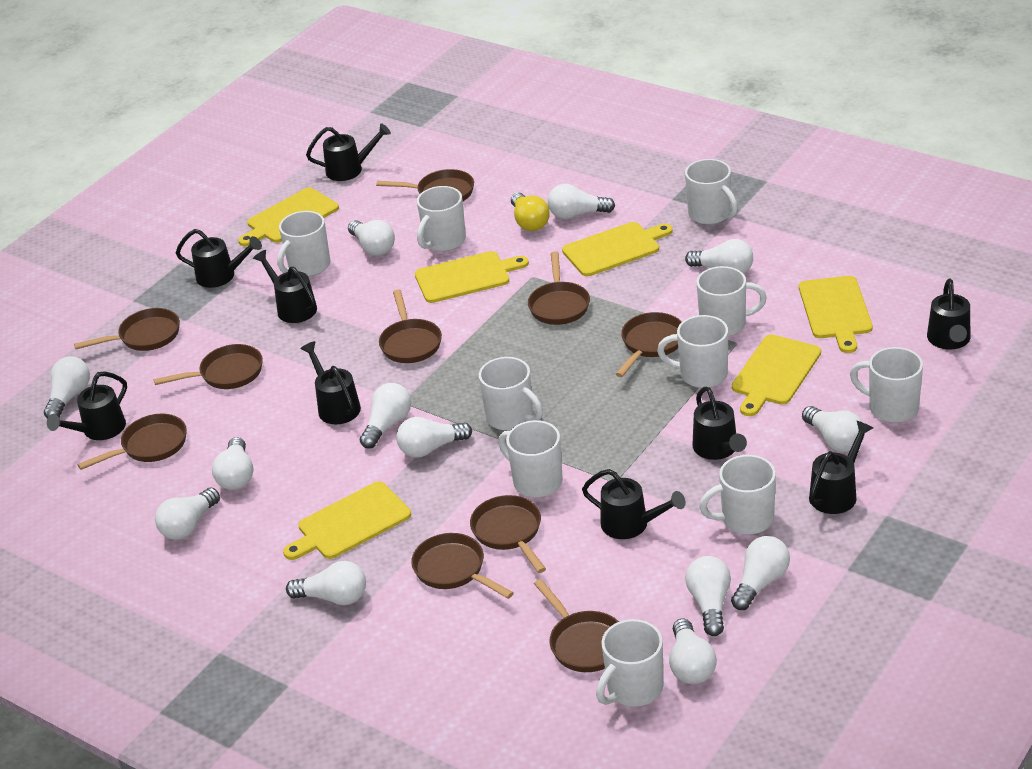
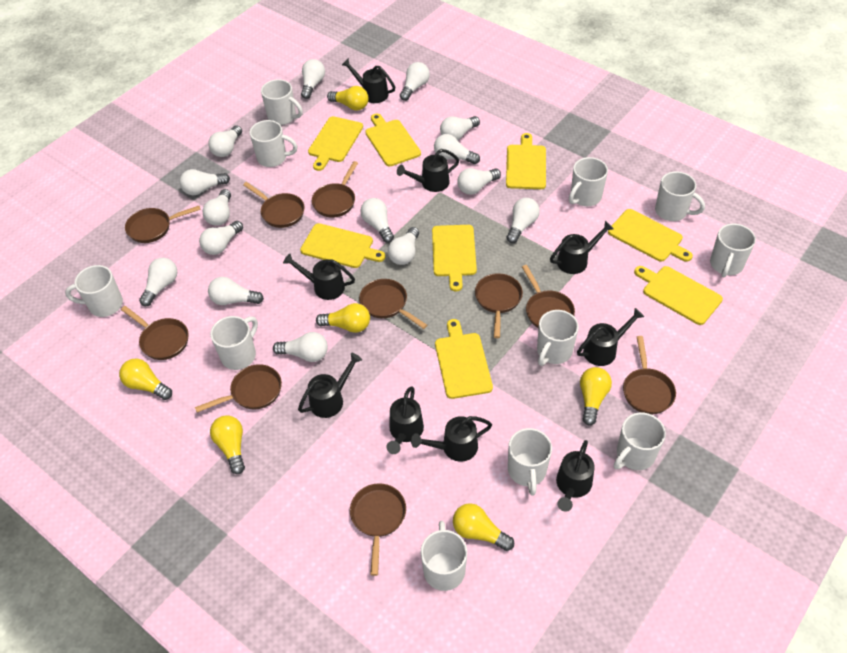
white light bulb: 13 -> 15
white mug: 10 -> 11
yellow cutting board: 6 -> 8
yellow light bulb: 1 -> 6

